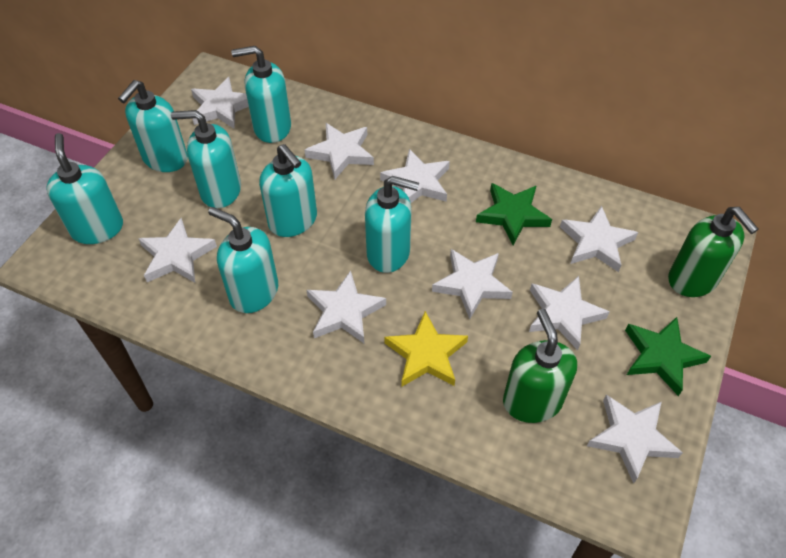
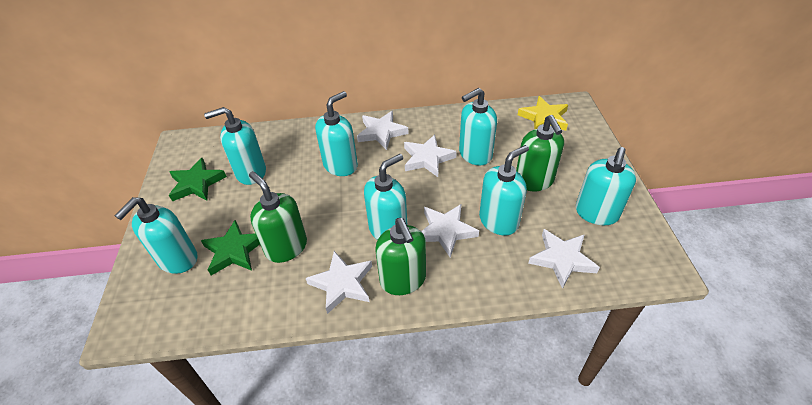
green soap dispenser: 2 -> 3
white star: 9 -> 5

